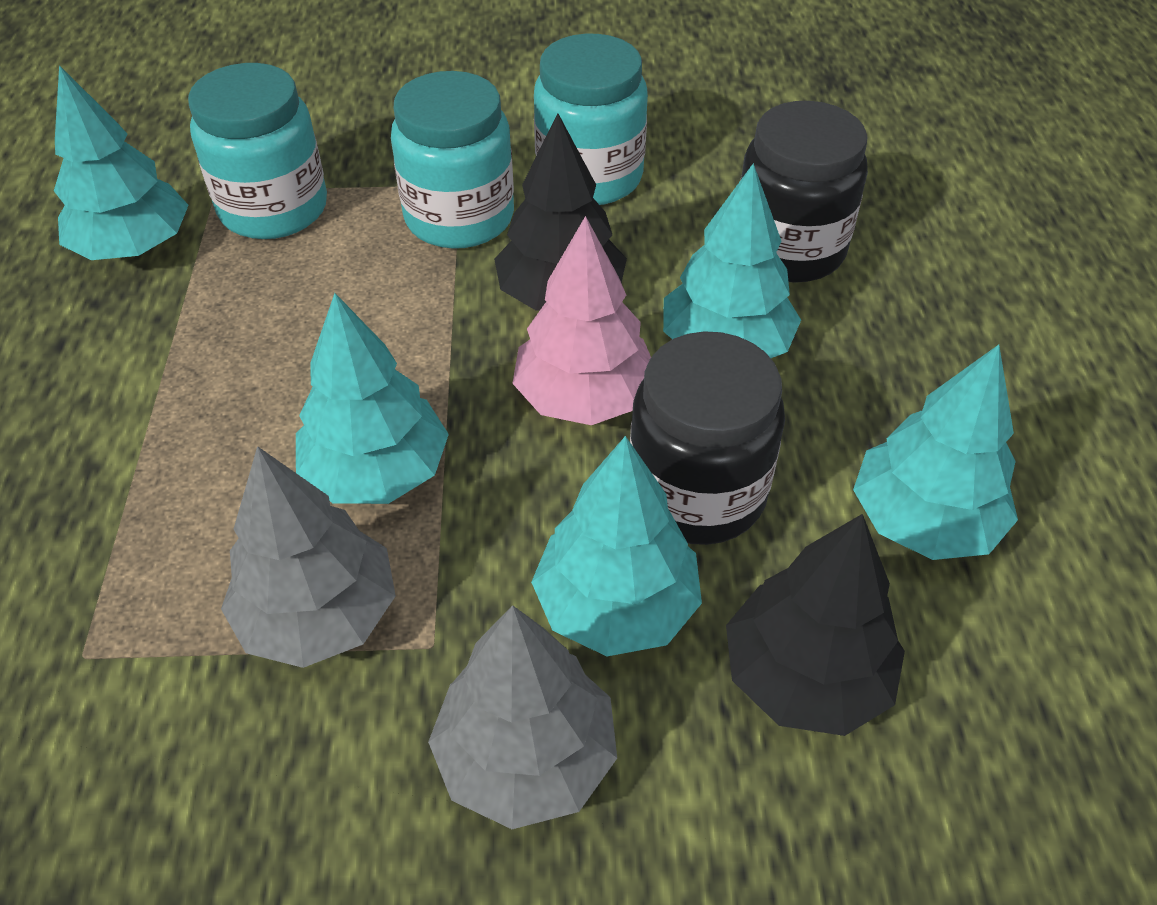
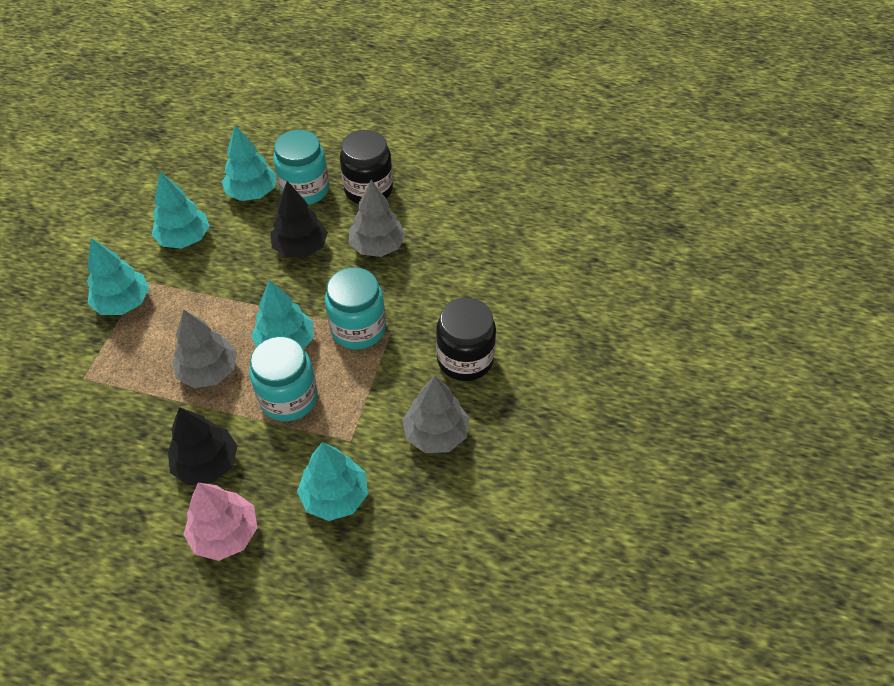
grey tree: 2 -> 3

